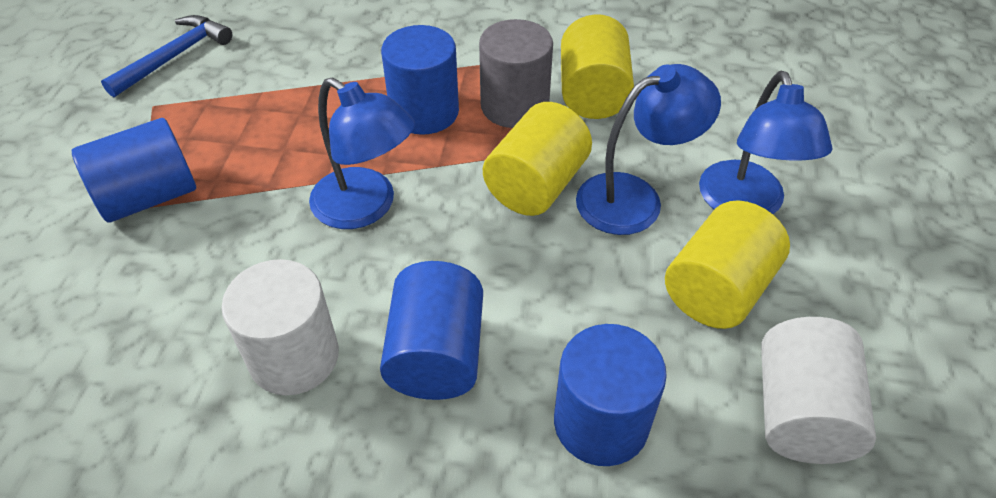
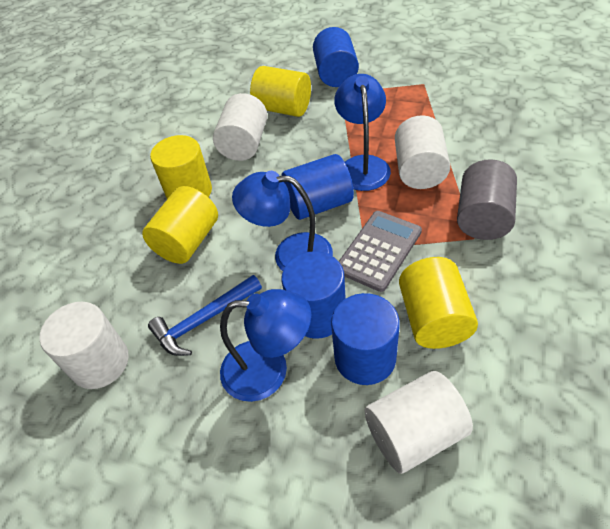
grey calculator: 0 -> 1
white cylinder: 2 -> 4
yellow cylinder: 3 -> 4

